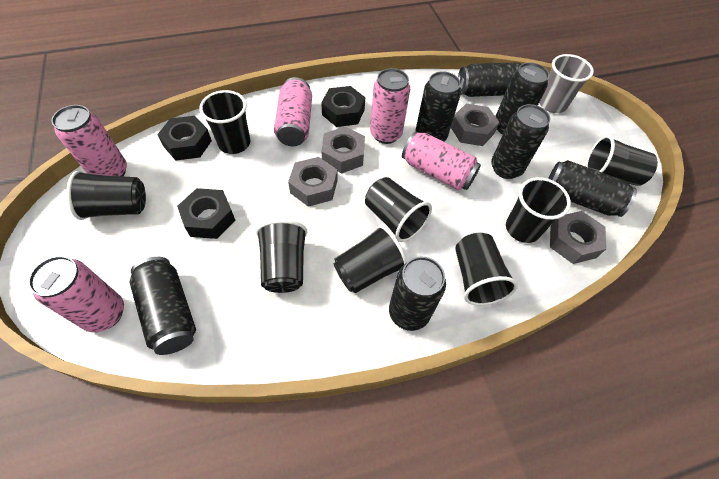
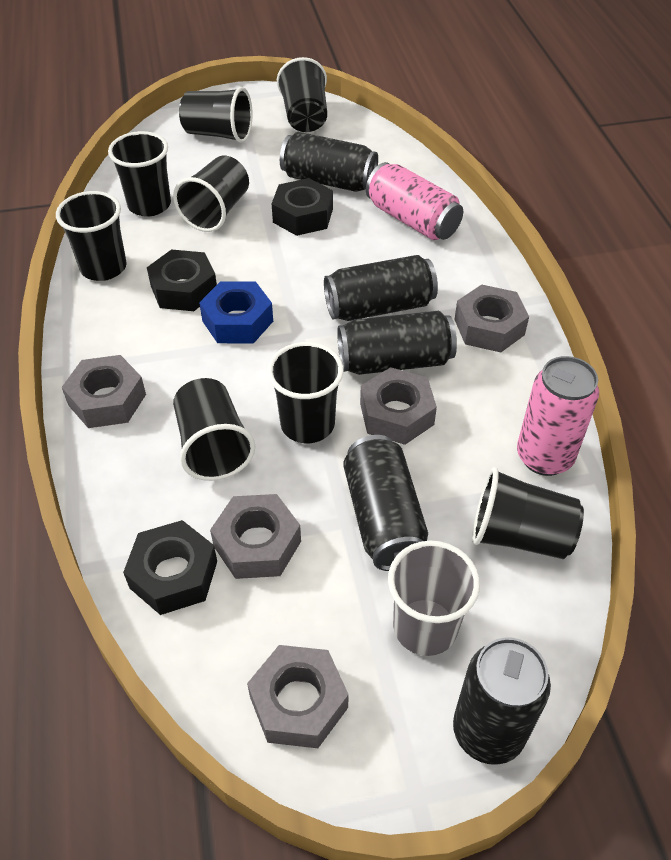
black can: 7 -> 5
blue nut: 0 -> 1
grey nut: 4 -> 5
pink can: 5 -> 2

